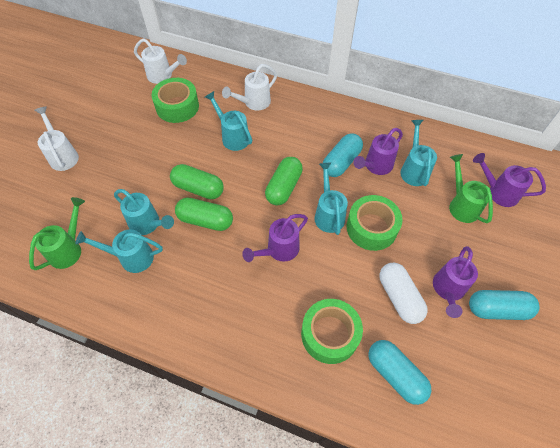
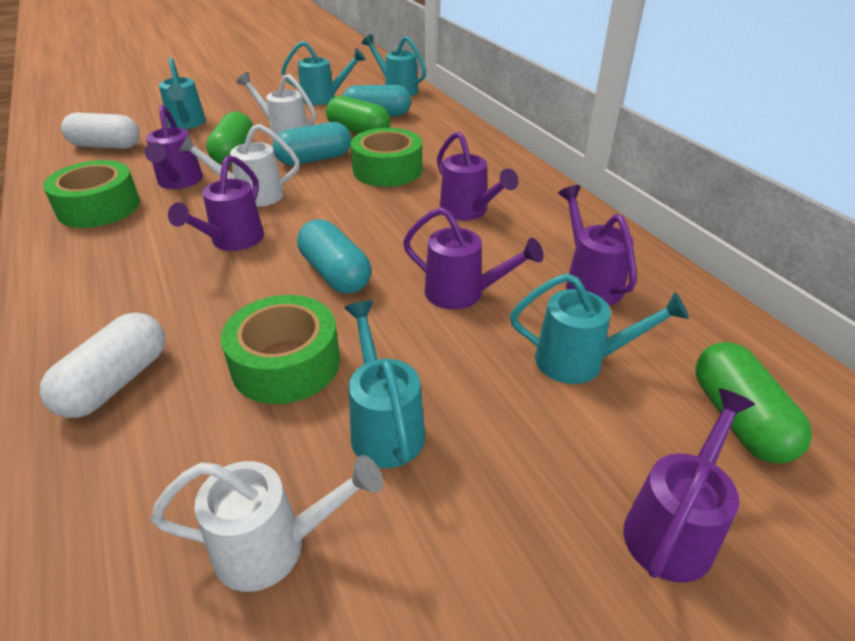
green watering can: 2 -> 0
purple watering can: 4 -> 6
white capsule: 1 -> 2

